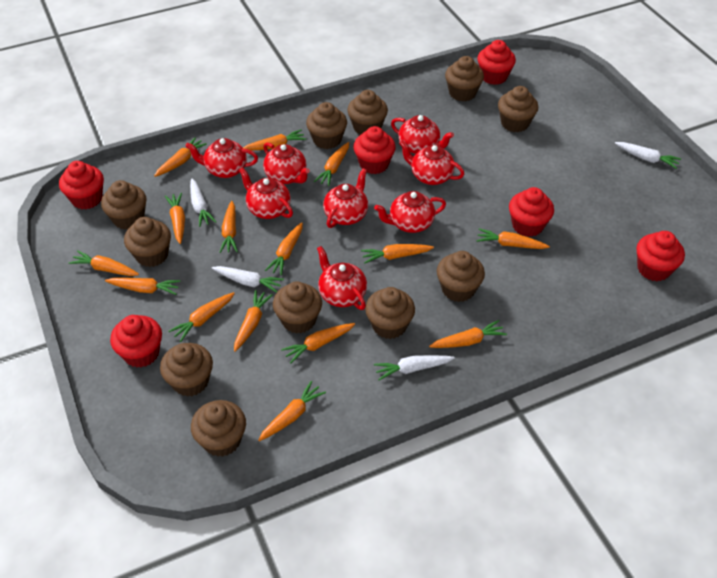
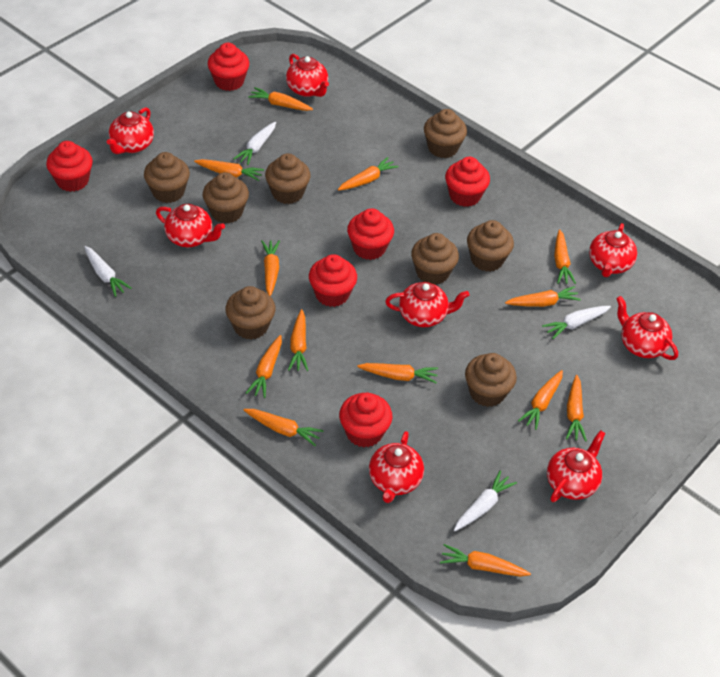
brown cupcake: 11 -> 8
orange carrot: 15 -> 13

